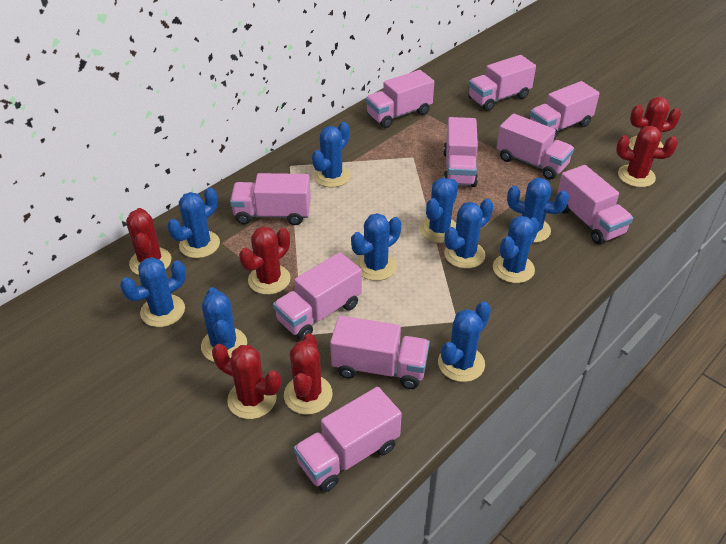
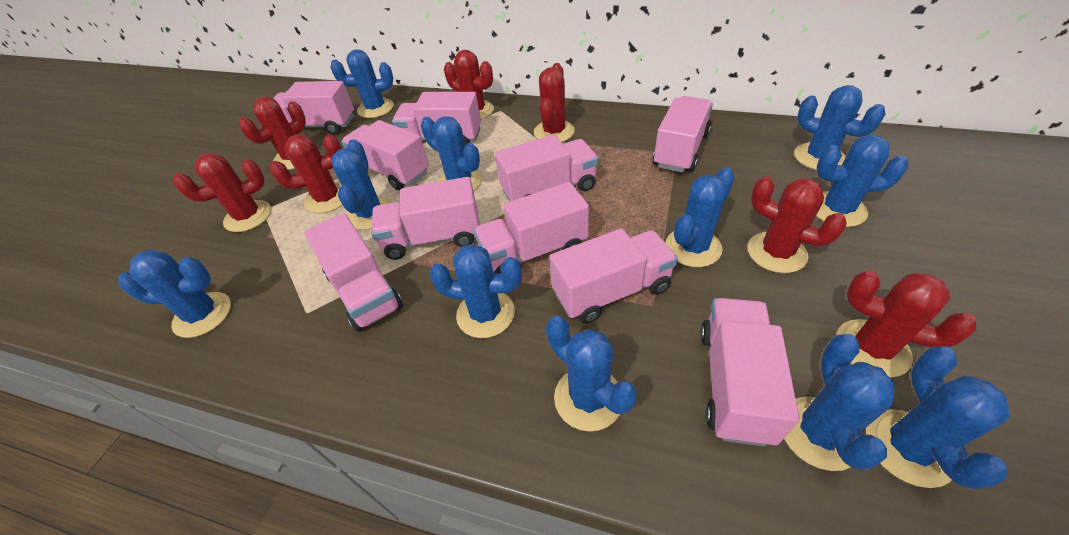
blue cactus: 10 -> 11
red cactus: 6 -> 7

